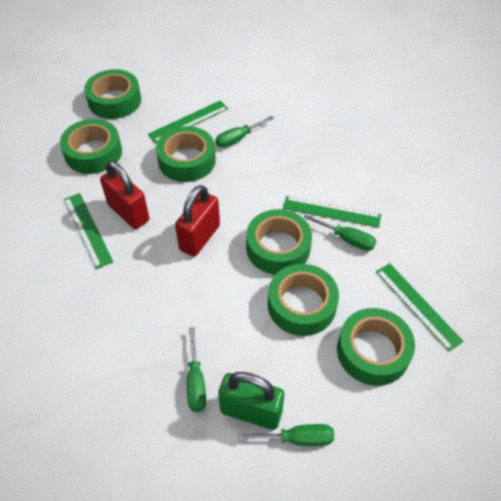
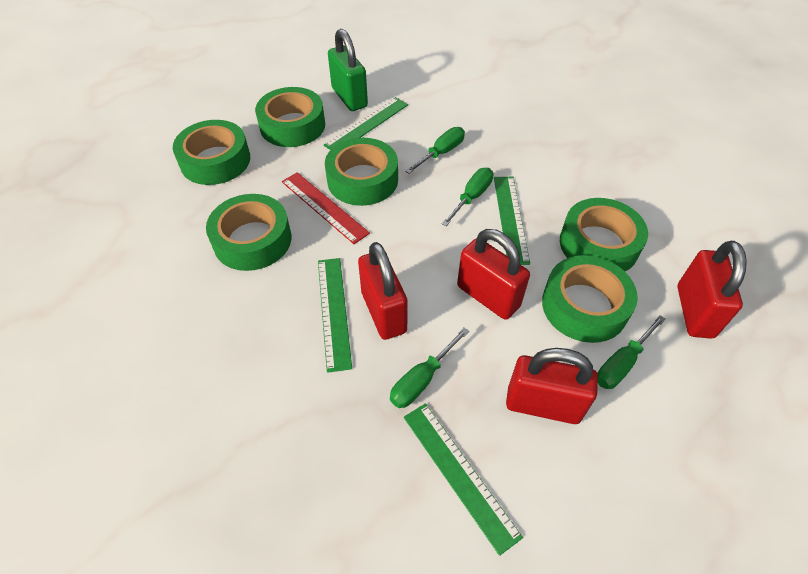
red padlock: 2 -> 4
red ruler: 0 -> 1

